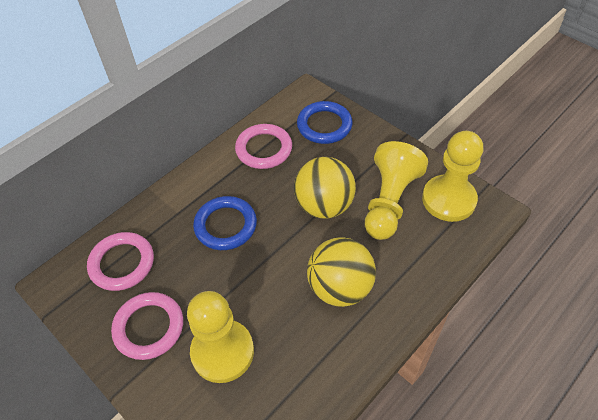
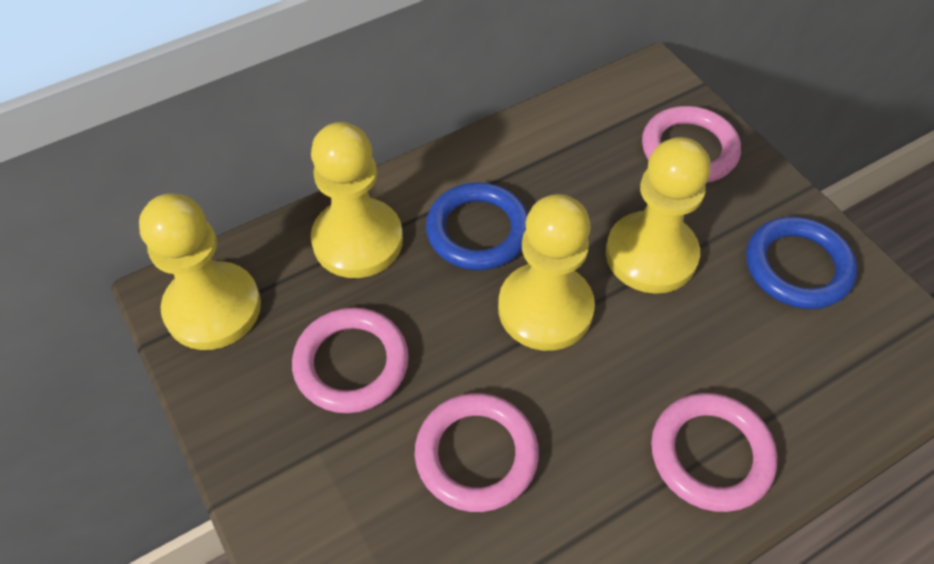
pink ring: 3 -> 4
yellow ball: 2 -> 0
yellow pawn: 3 -> 4

